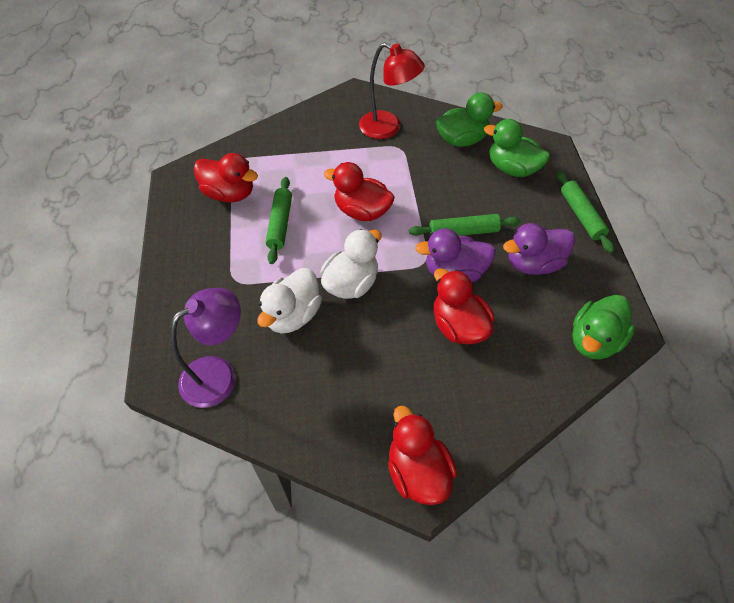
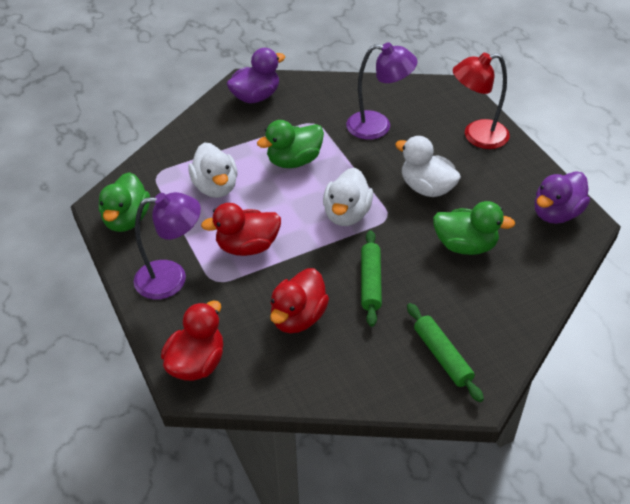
green rolling pin: 3 -> 2
purple lamp: 1 -> 2
red duck: 4 -> 3
white duck: 2 -> 3

